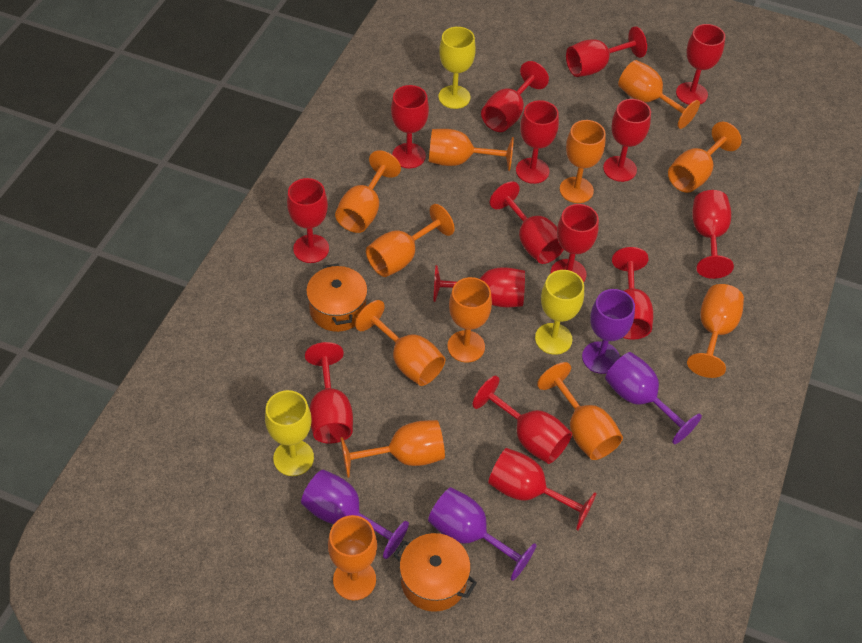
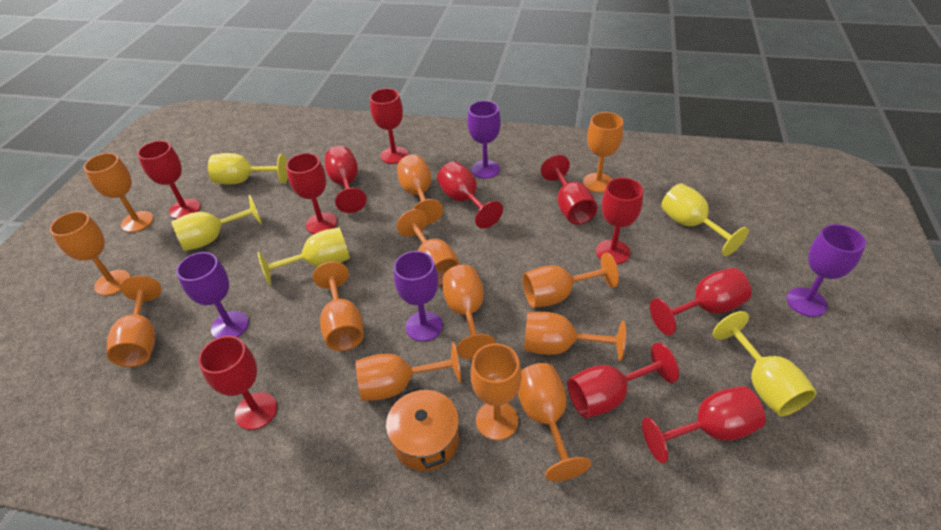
orange goblet: 12 -> 13
orange pot: 2 -> 1
red goblet: 15 -> 11
yellow goblet: 3 -> 5

